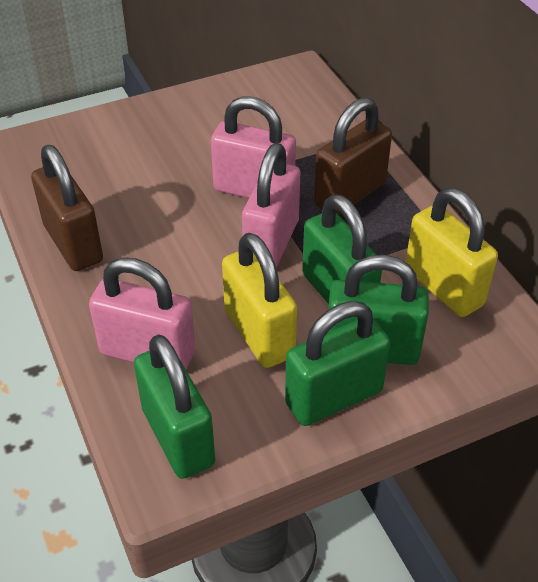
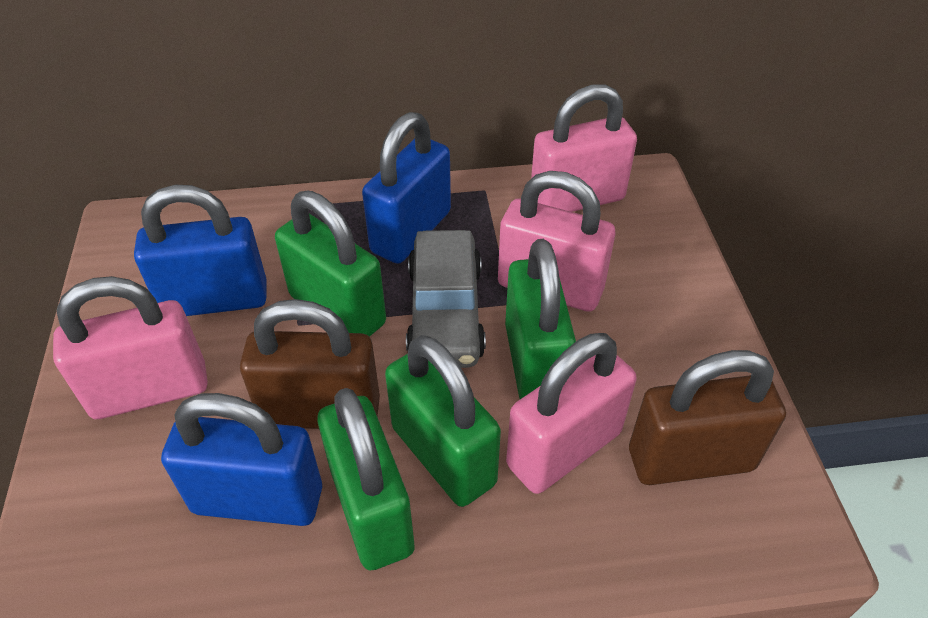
blue padlock: 0 -> 3
grey car: 0 -> 1
pink padlock: 3 -> 4
yellow padlock: 2 -> 0

